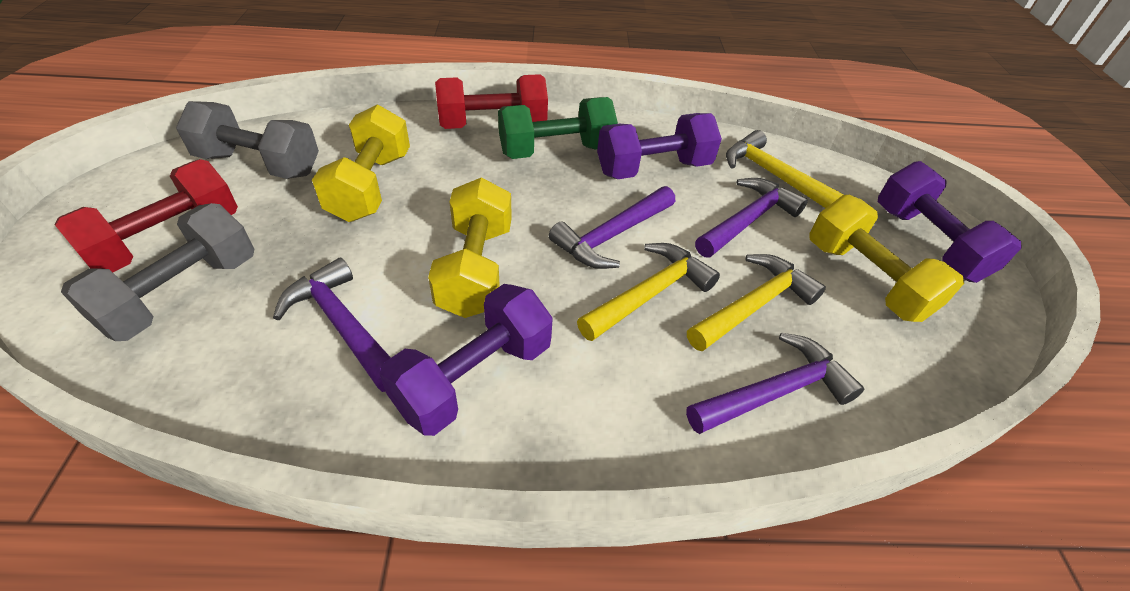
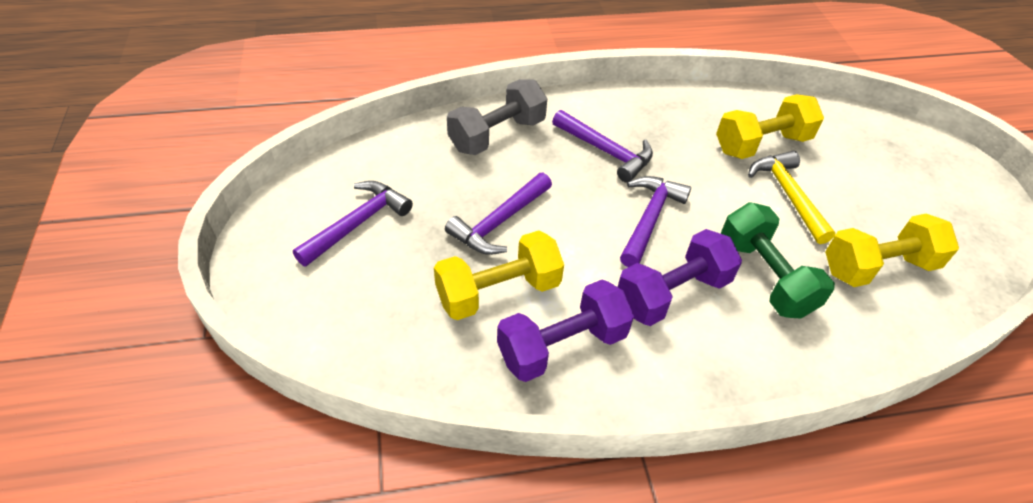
grey dumbbell: 2 -> 1
purple dumbbell: 3 -> 2
red dumbbell: 2 -> 0
yellow hammer: 3 -> 1

